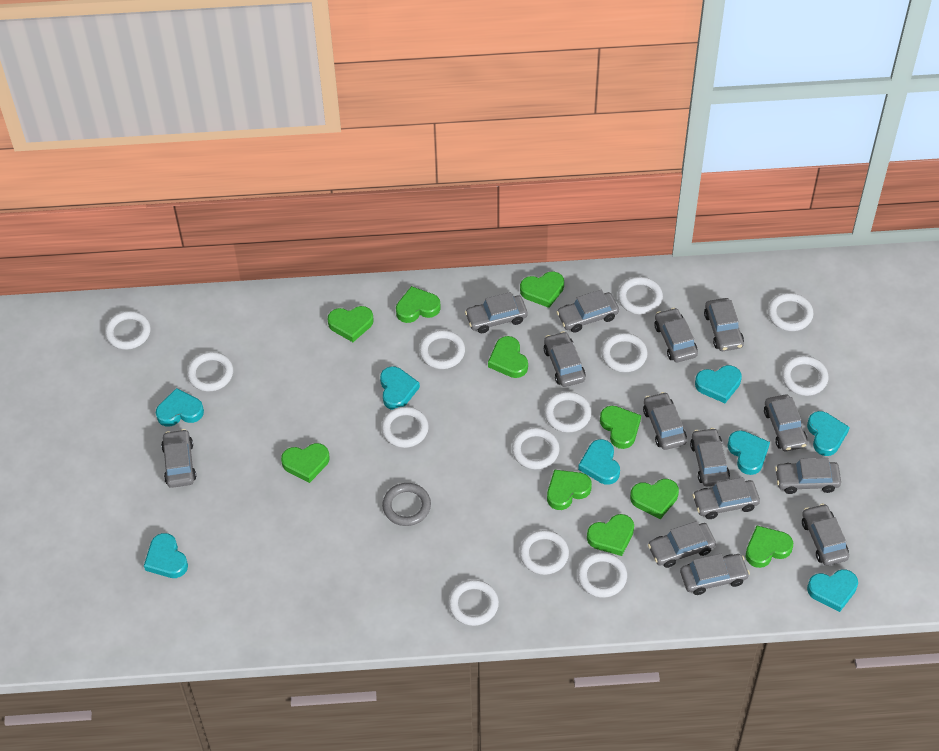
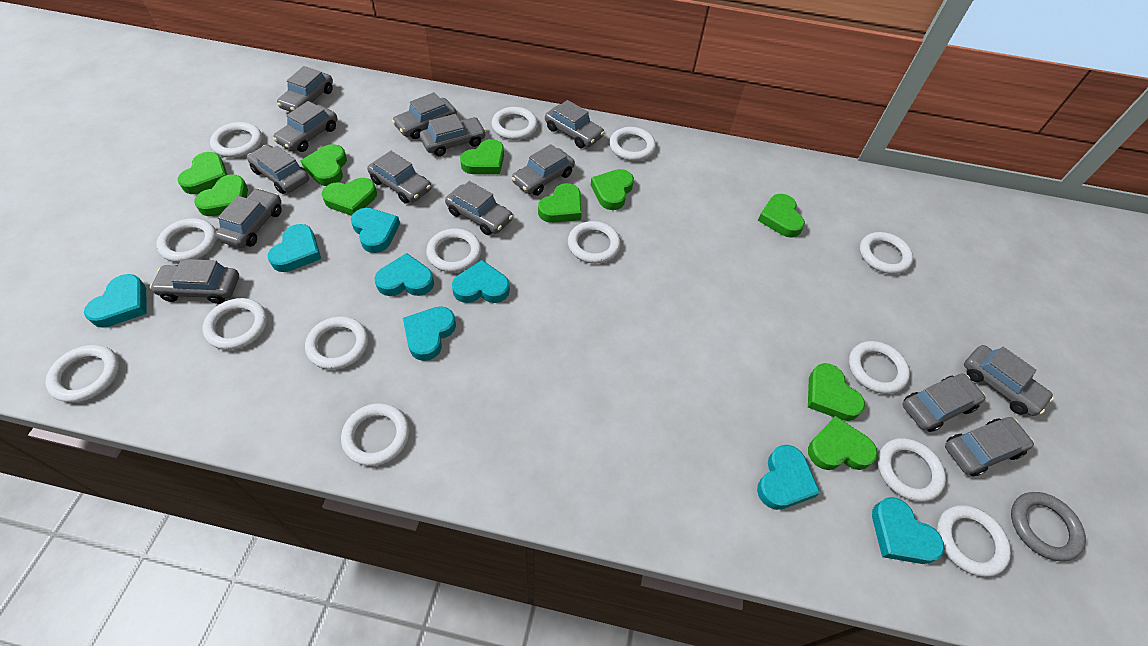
white ring: 13 -> 14

